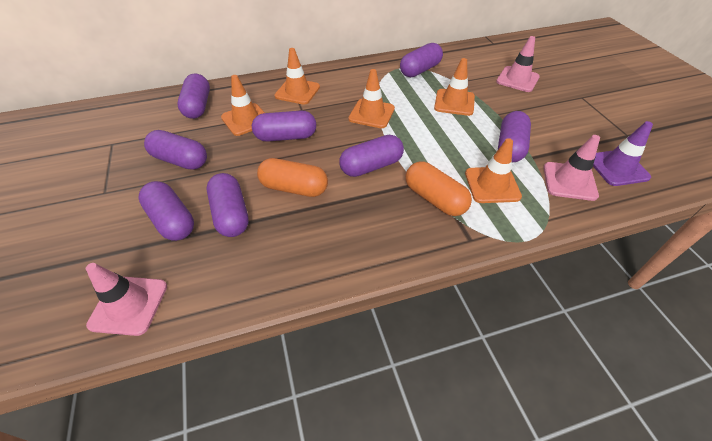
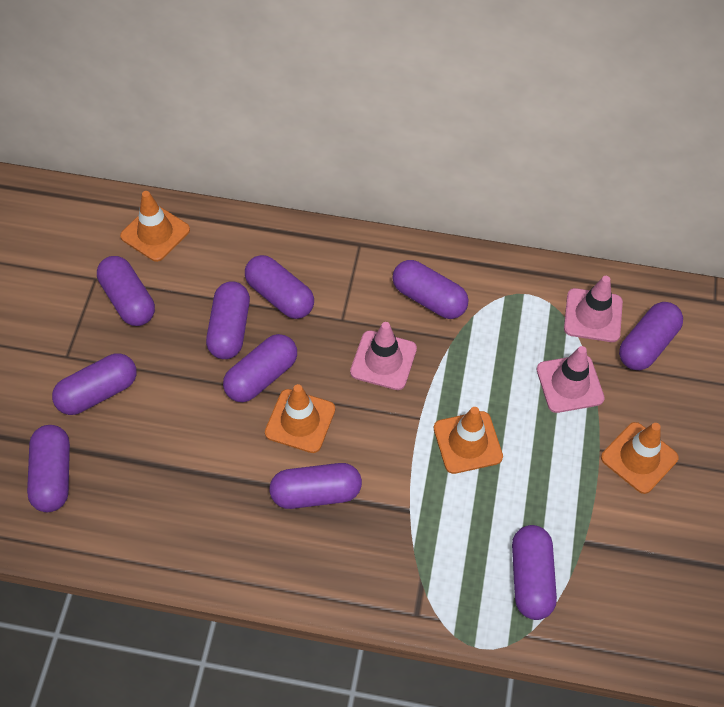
orange capsule: 2 -> 0
orange traffic cone: 5 -> 4
purple capsule: 8 -> 10
purple traffic cone: 1 -> 0

